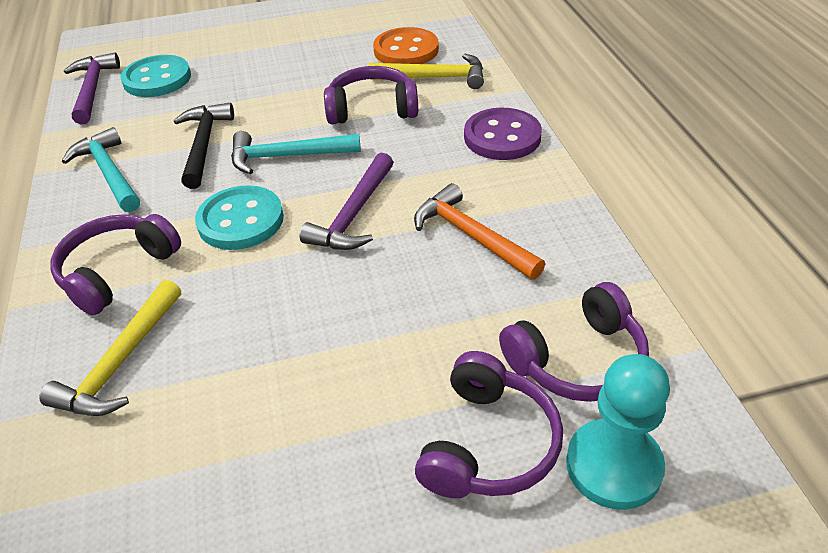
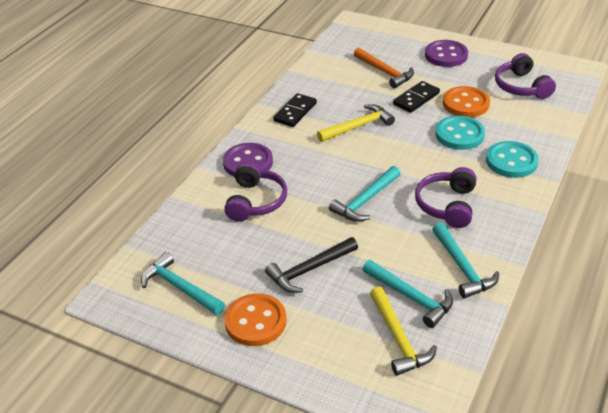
black domino: 0 -> 2
orange button: 1 -> 2
purple button: 1 -> 2
purple hammer: 2 -> 0
purple headphones: 4 -> 3
turquoise hammer: 2 -> 4
turquoise pawn: 1 -> 0

